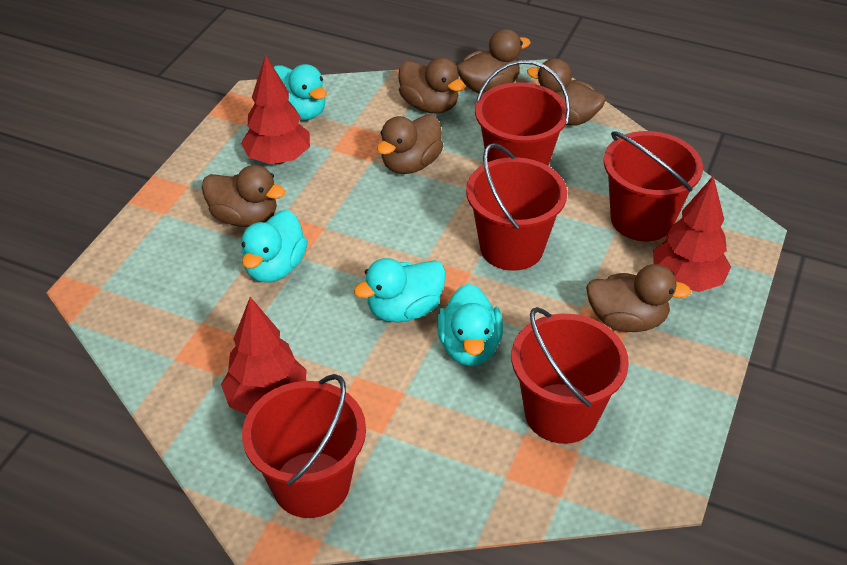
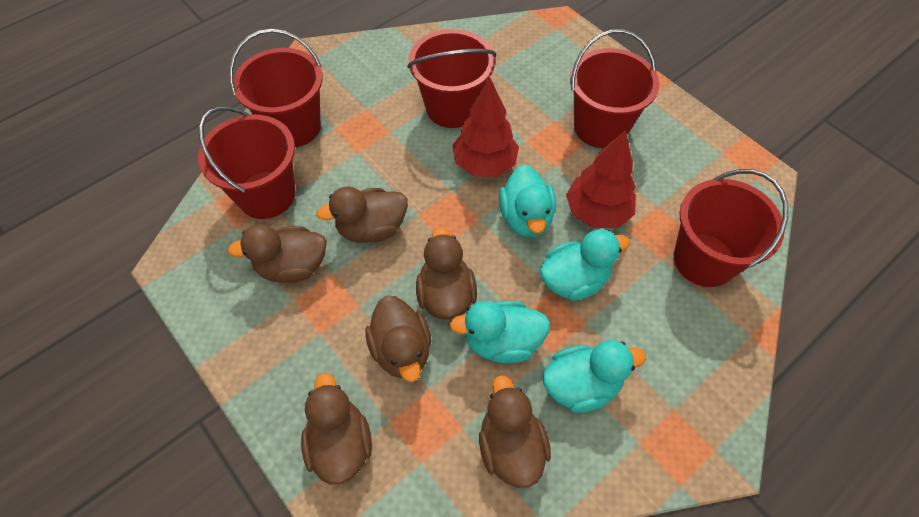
red tree: 3 -> 2

